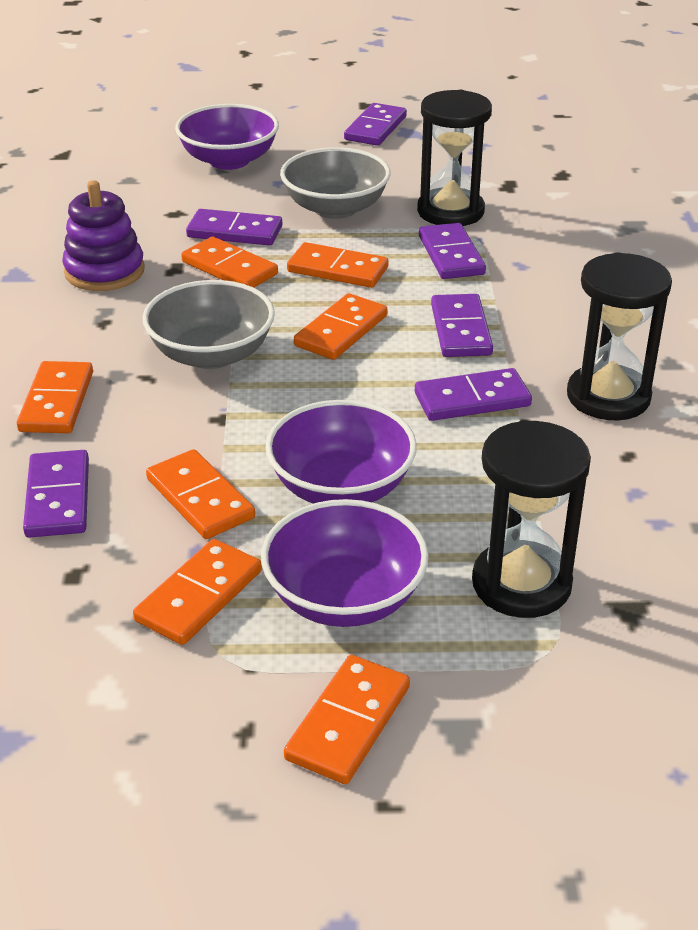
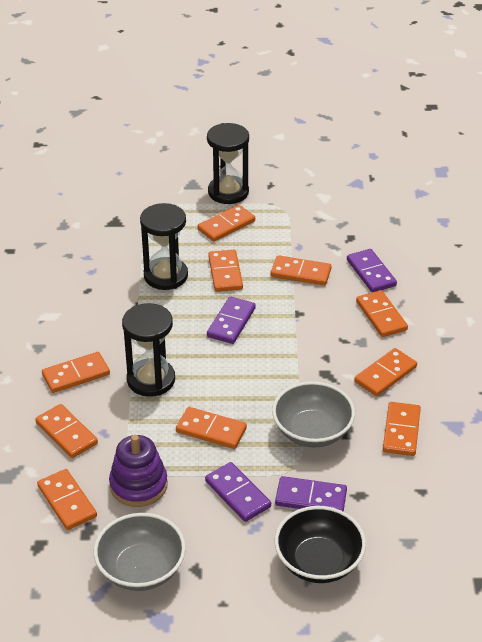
black bowl: 0 -> 1
orange domino: 7 -> 10
purple bowl: 3 -> 0
purple domino: 6 -> 4

